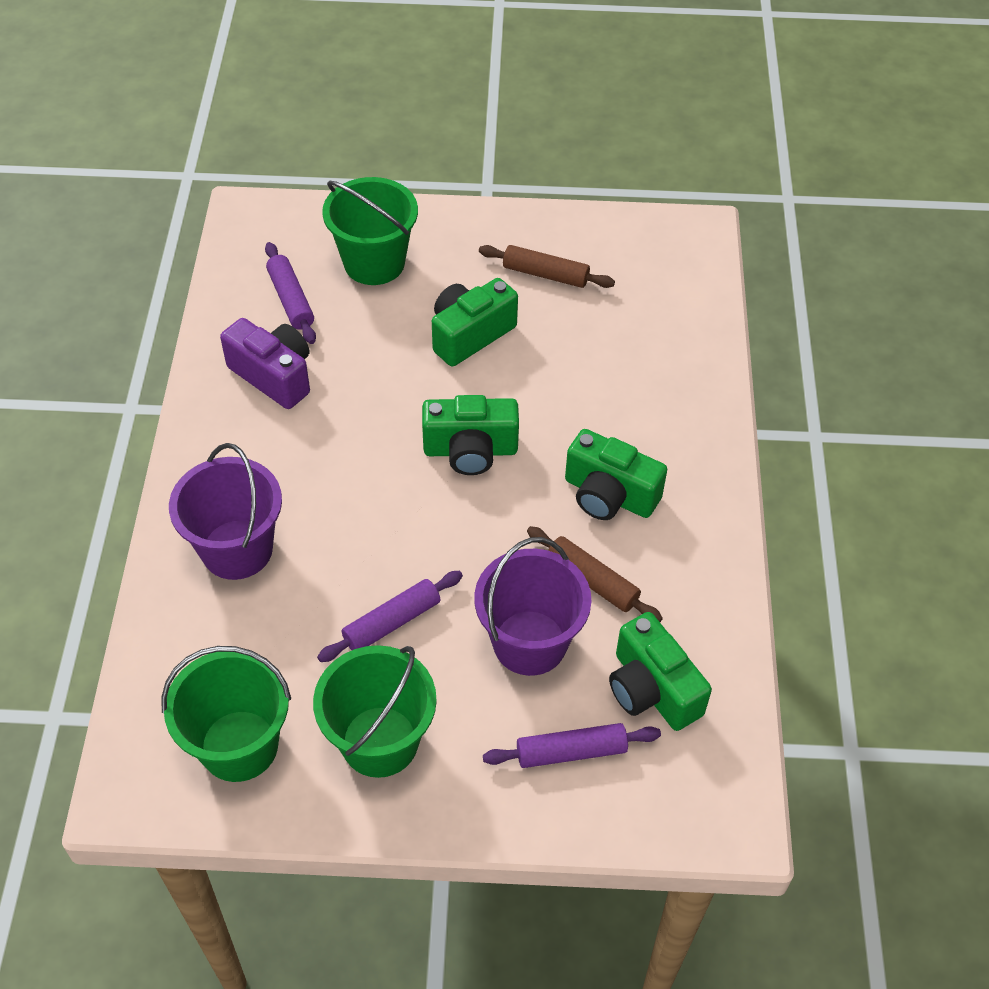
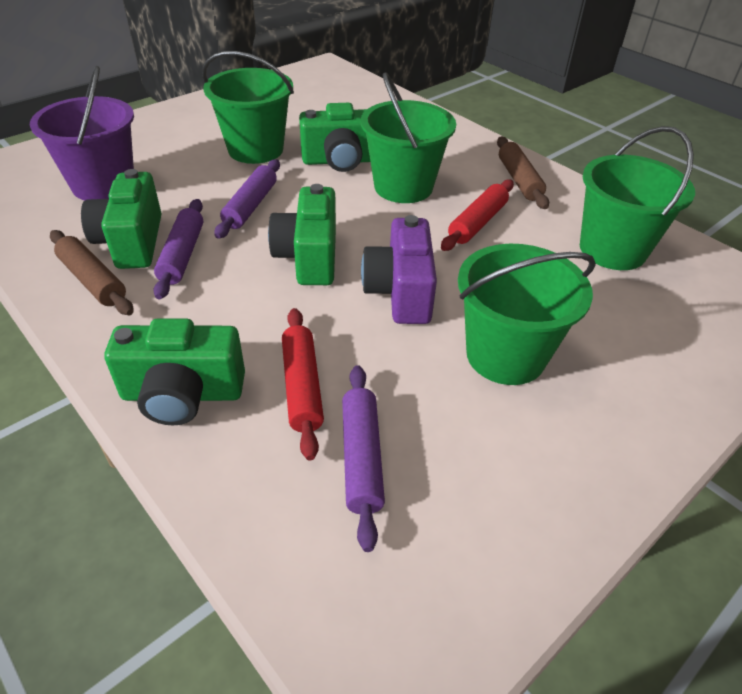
green bucket: 3 -> 4
purple bucket: 2 -> 1
red rolling pin: 0 -> 2

